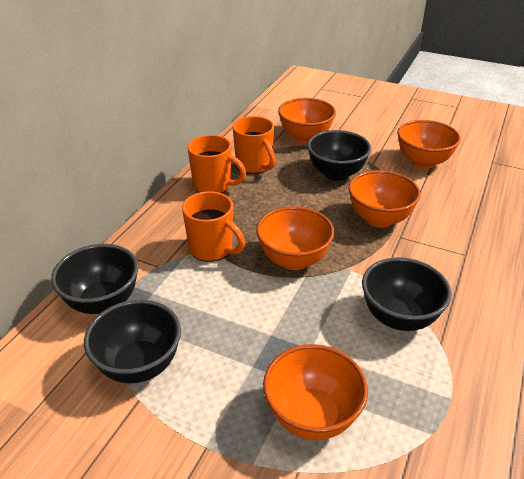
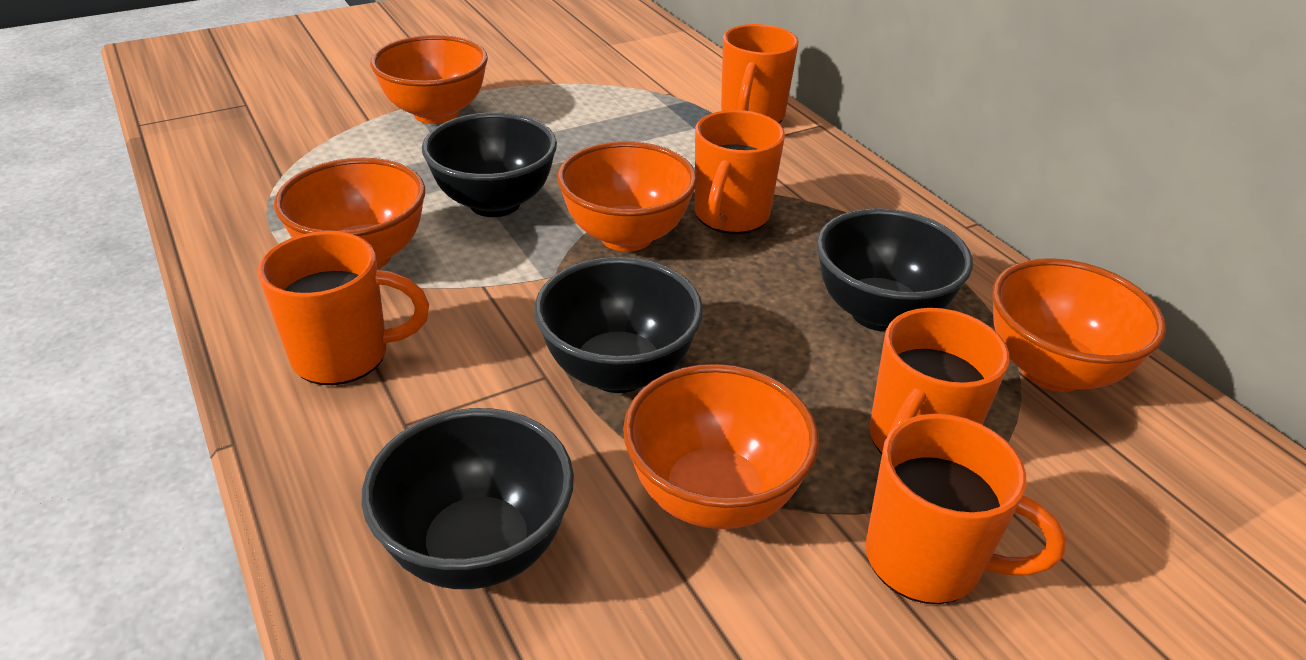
orange mug: 3 -> 5

